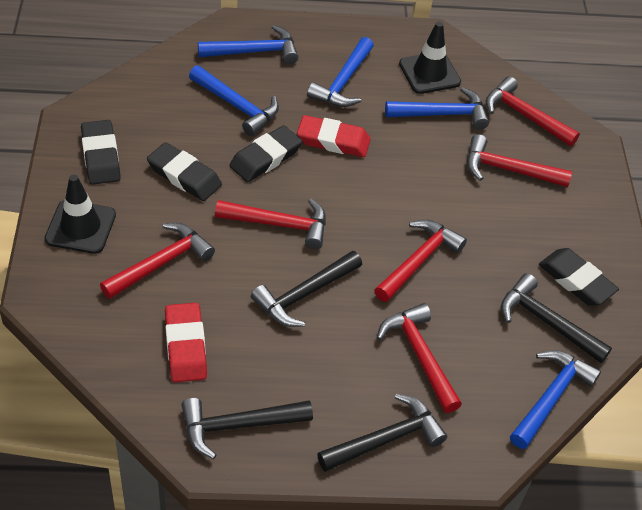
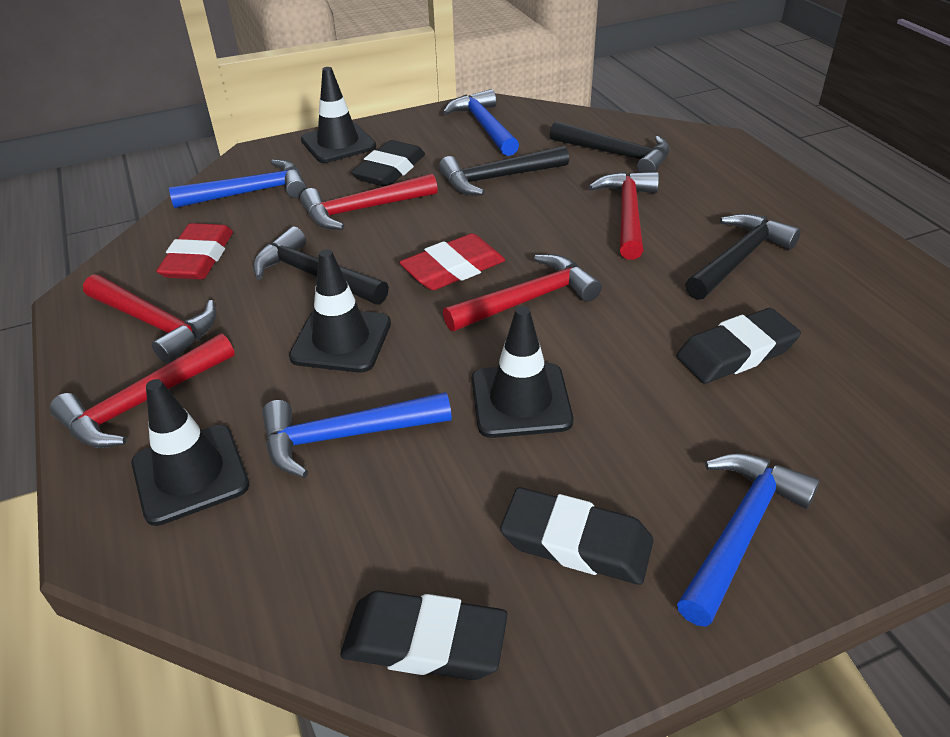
black traffic cone: 2 -> 4
blue hammer: 5 -> 4
red hammer: 6 -> 5

